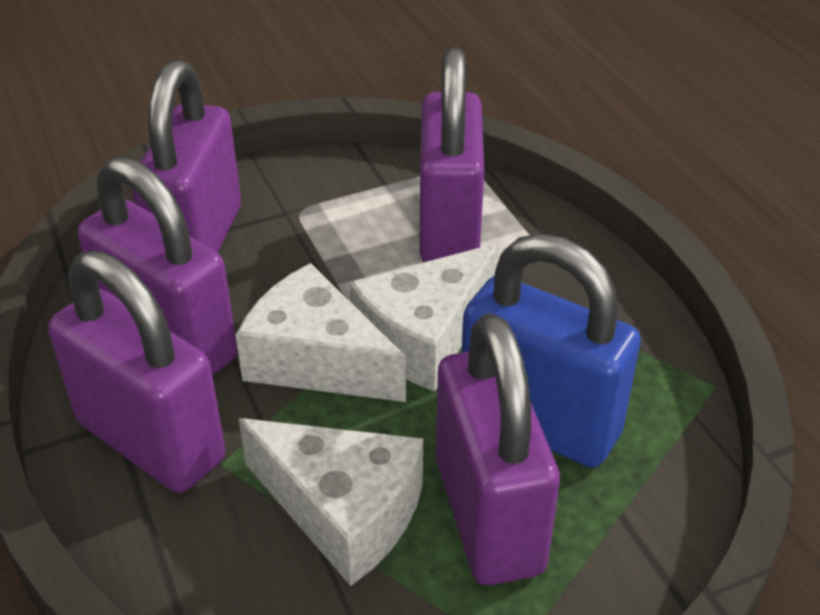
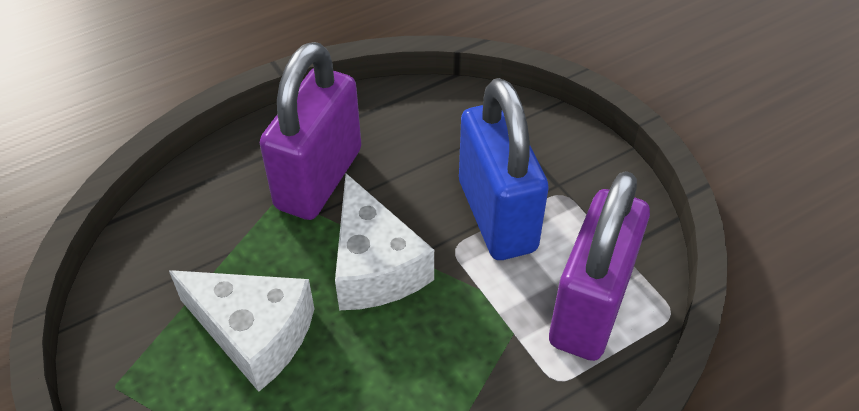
purple padlock: 5 -> 2
white cheese: 3 -> 2

